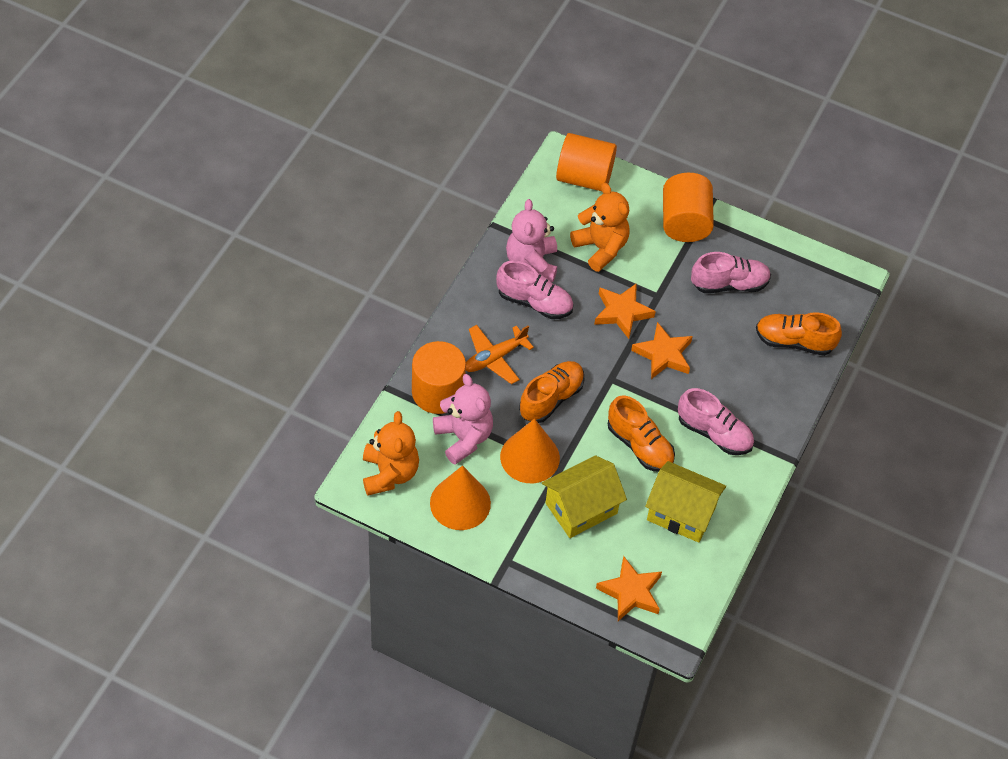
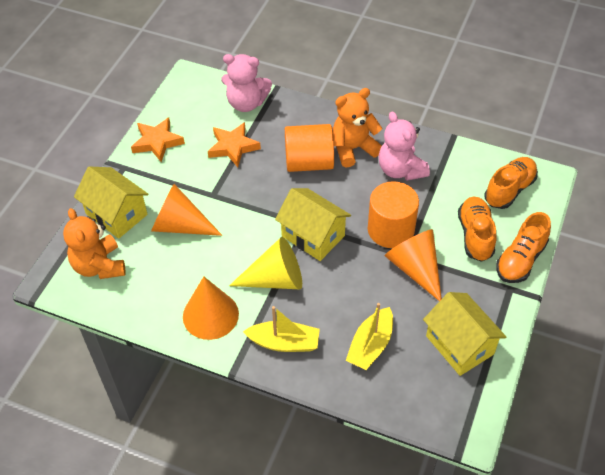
orange cone: 2 -> 3
orange cylinder: 3 -> 2
orange plane: 1 -> 0
orange star: 3 -> 2
pink shoe: 3 -> 0
yellow boat: 0 -> 2
yellow cone: 0 -> 1
yellow house: 2 -> 3

